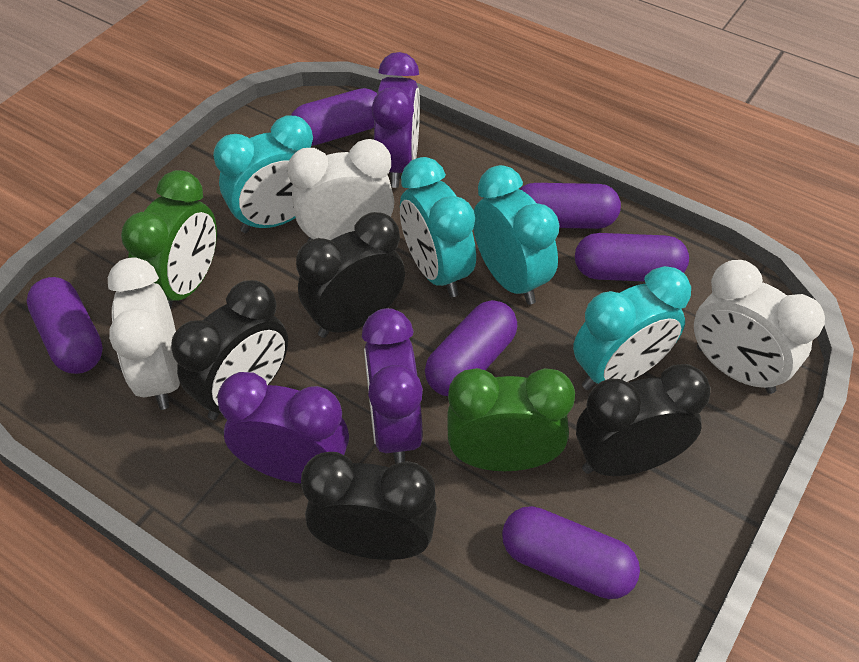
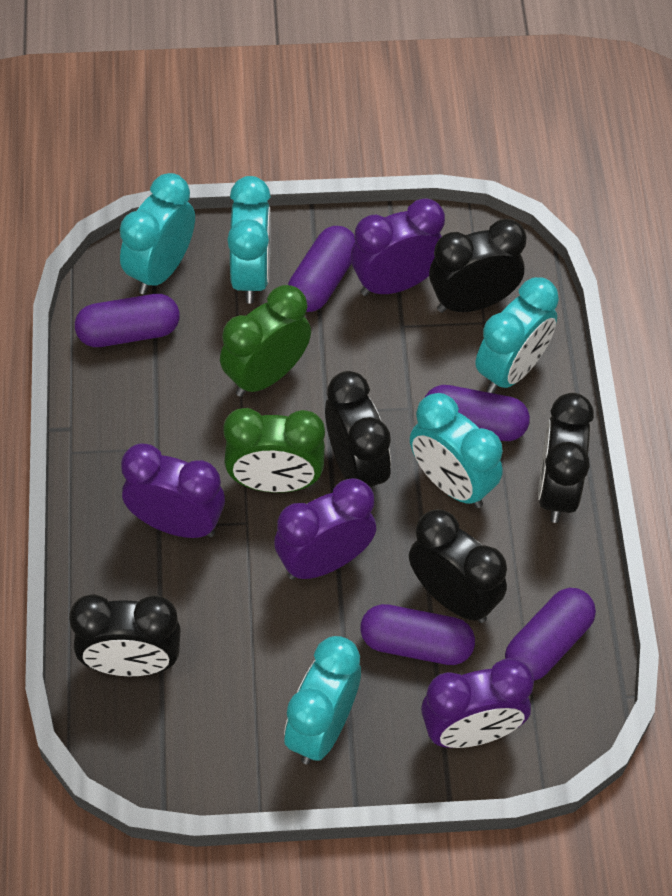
black clock: 4 -> 5
purple capsule: 6 -> 5
purple clock: 3 -> 4
turquoise clock: 4 -> 5
white clock: 3 -> 0

